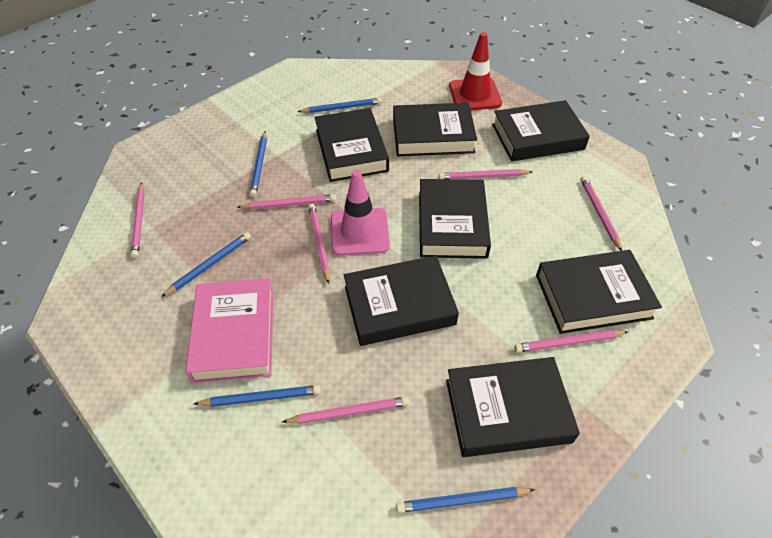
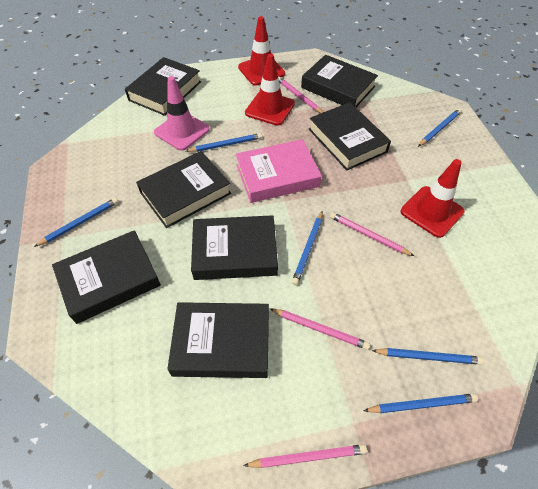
blue pencil: 5 -> 6
pink pencil: 7 -> 4
red traffic cone: 1 -> 3

